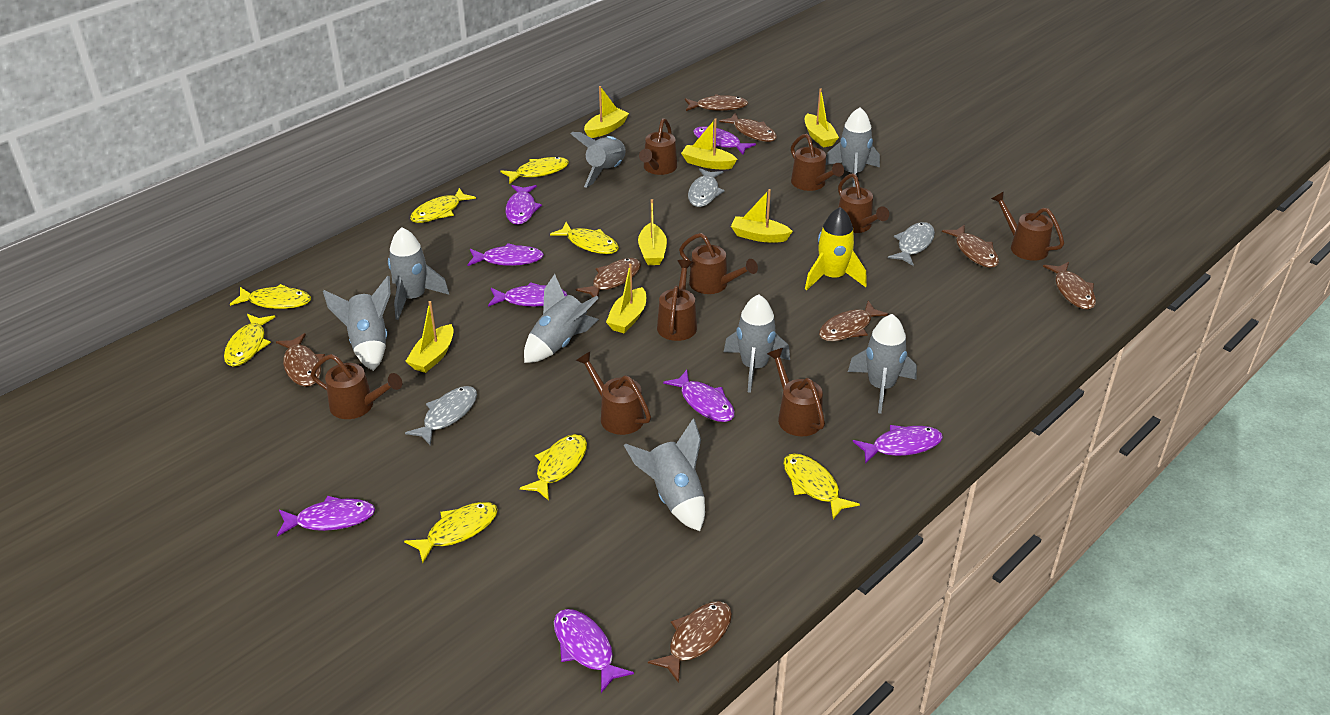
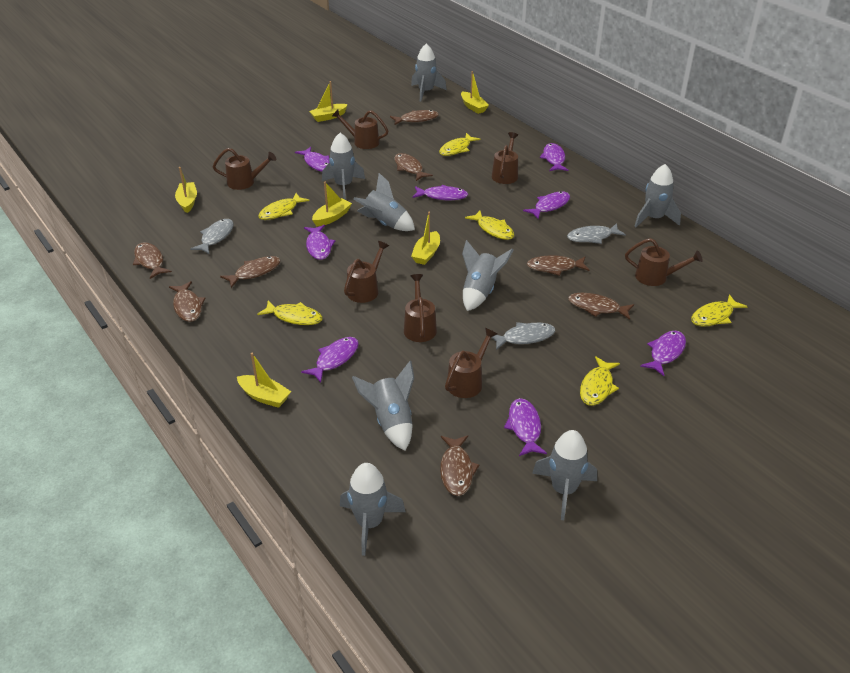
brown watering can: 9 -> 7
yellow boat: 7 -> 6
yellow fish: 8 -> 6
yellow rocket: 1 -> 0

